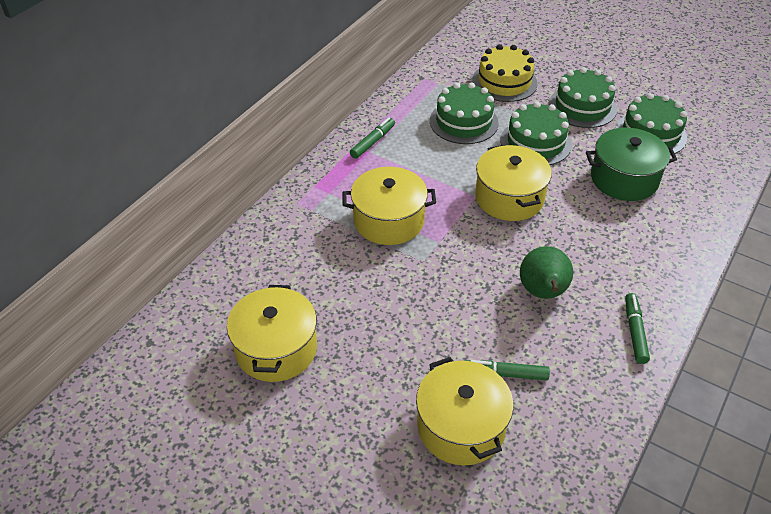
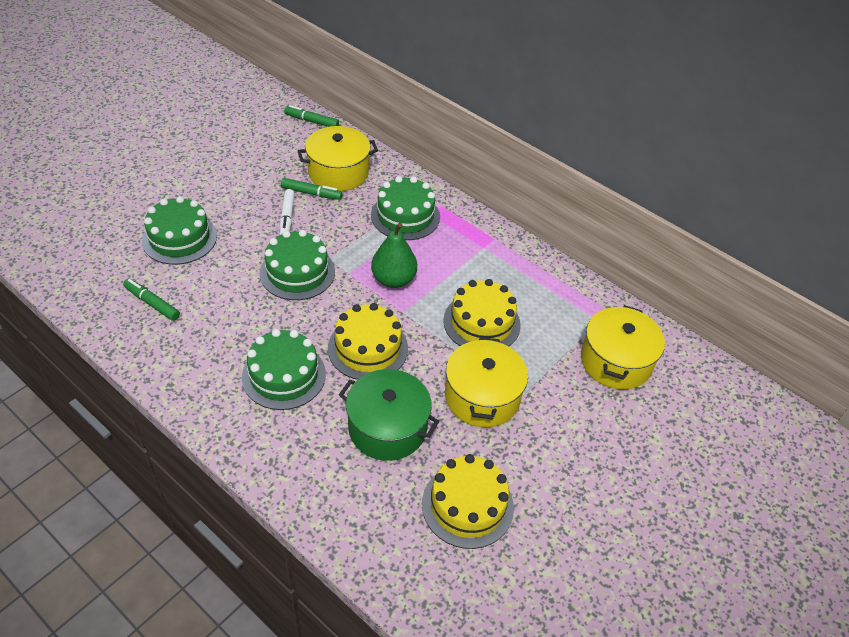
white marker: 0 -> 1
yellow cake: 1 -> 3
yellow pot: 4 -> 3

